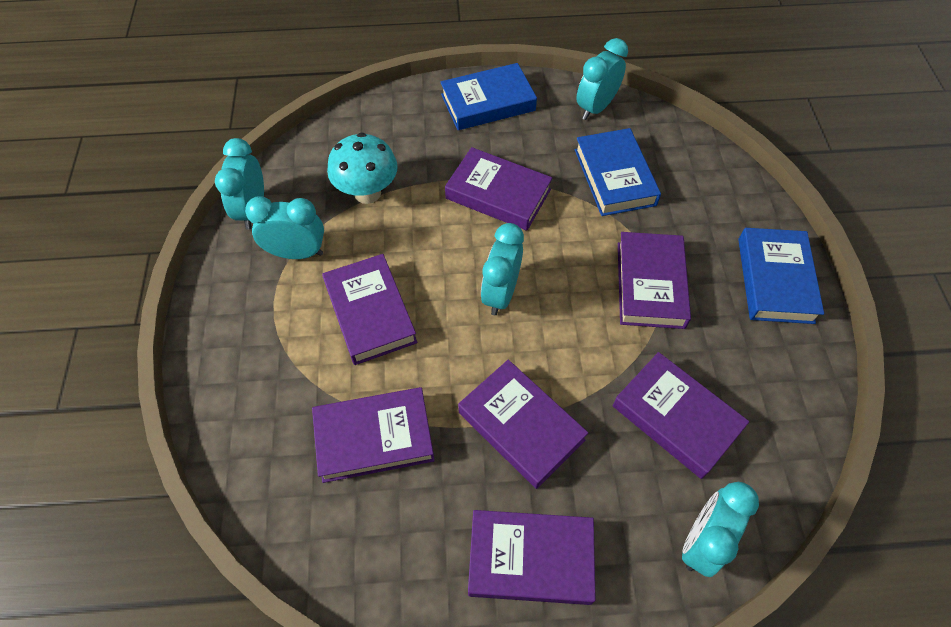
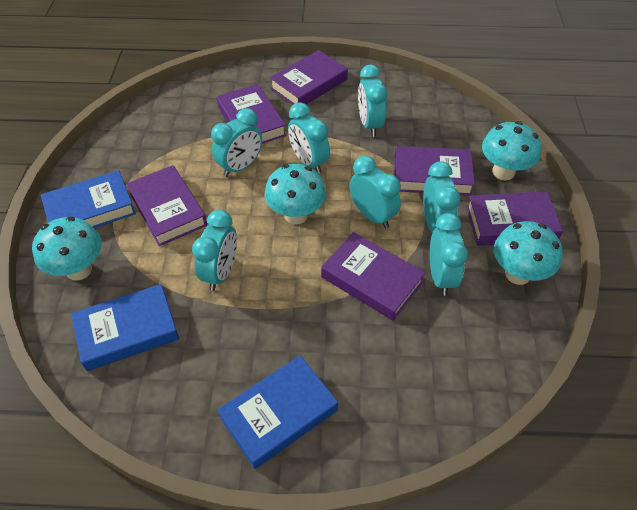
purple book: 7 -> 6
turquoise clock: 5 -> 7
turquoise mushroom: 1 -> 4

